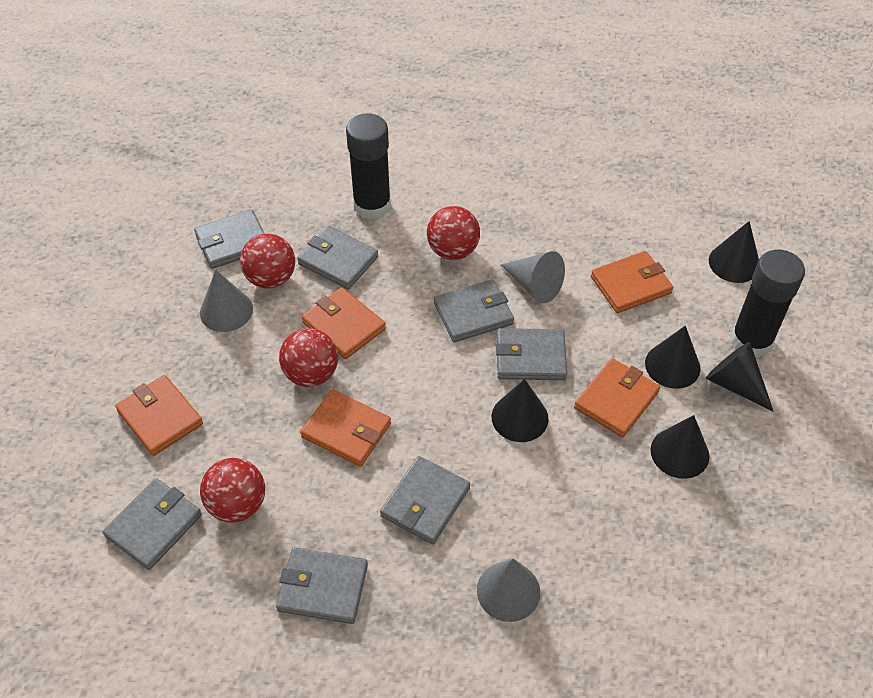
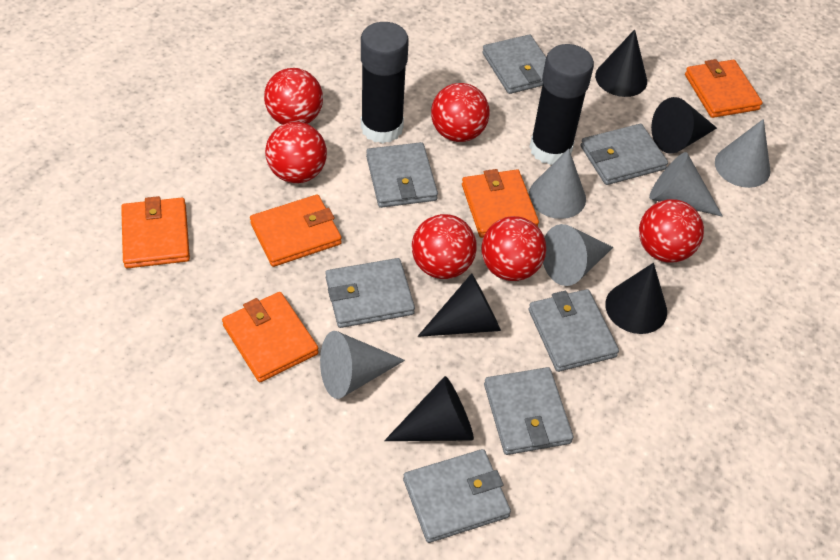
grey cone: 3 -> 5
red ball: 4 -> 6

